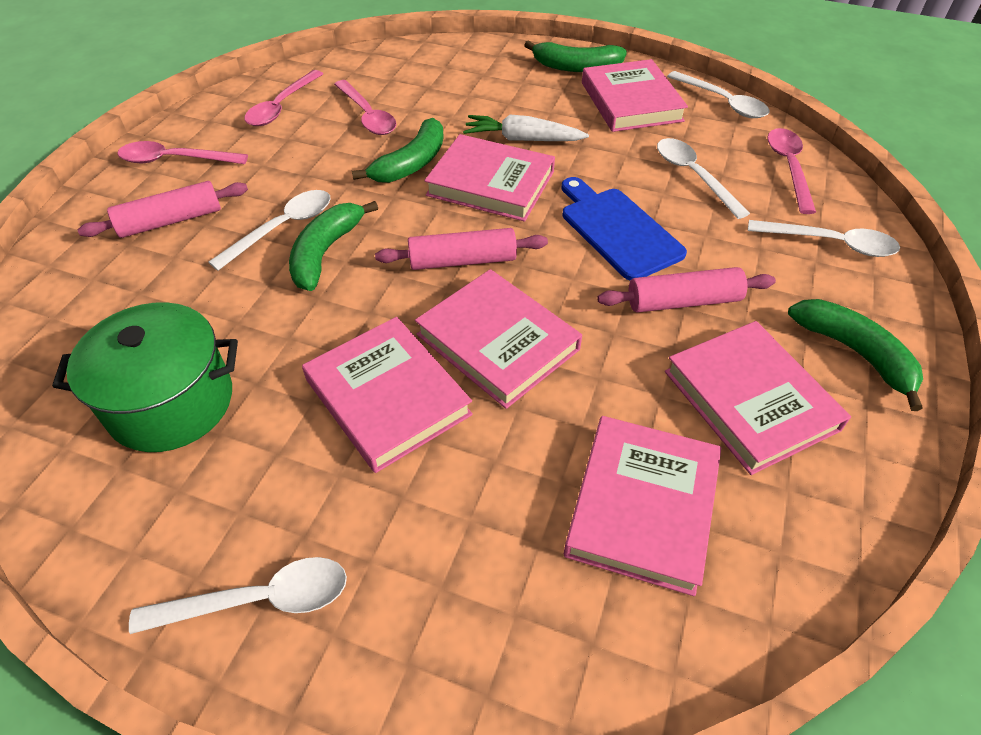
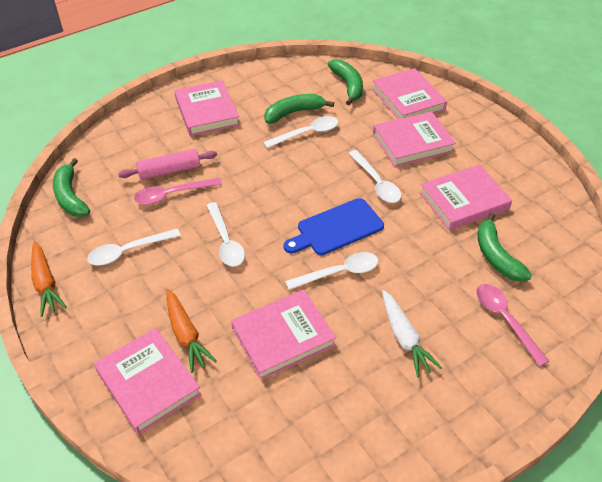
green pot: 1 -> 0
orange carrot: 0 -> 2
pink rolling pin: 3 -> 1
pink spoon: 4 -> 2

